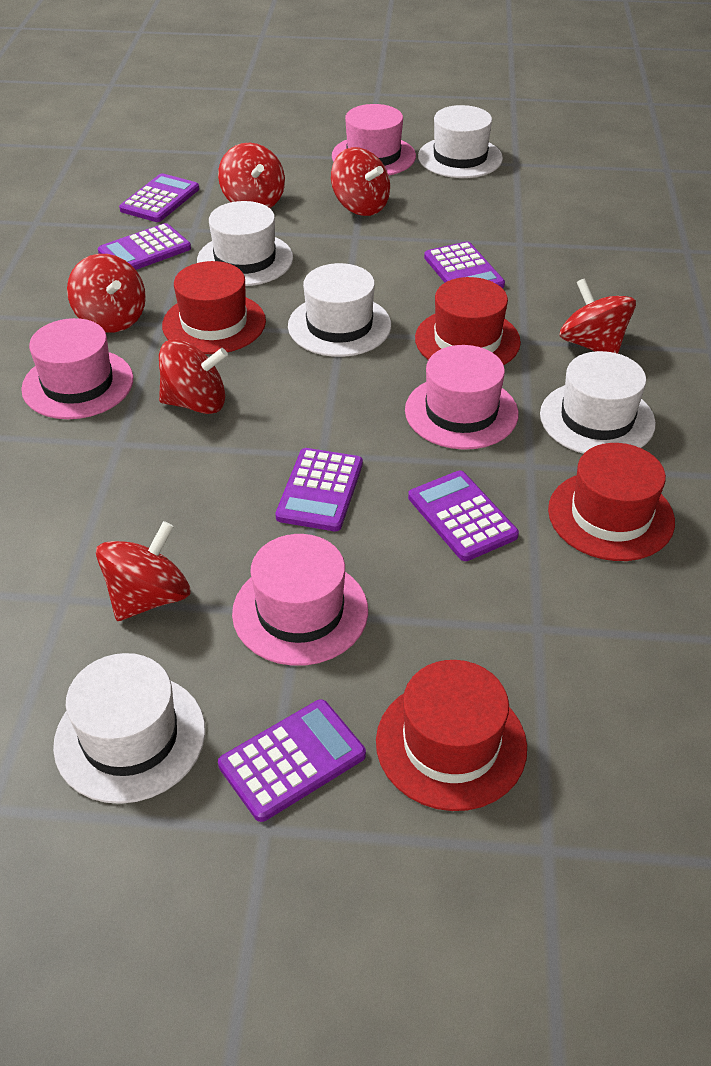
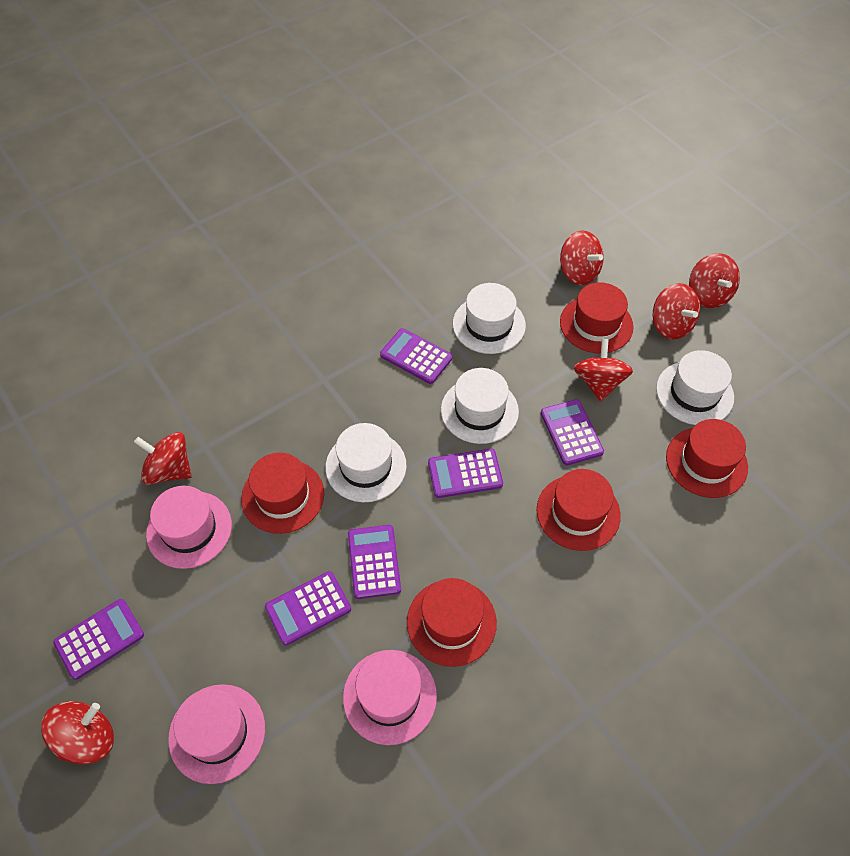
pink hat: 4 -> 3
red hat: 4 -> 5
white hat: 5 -> 4

